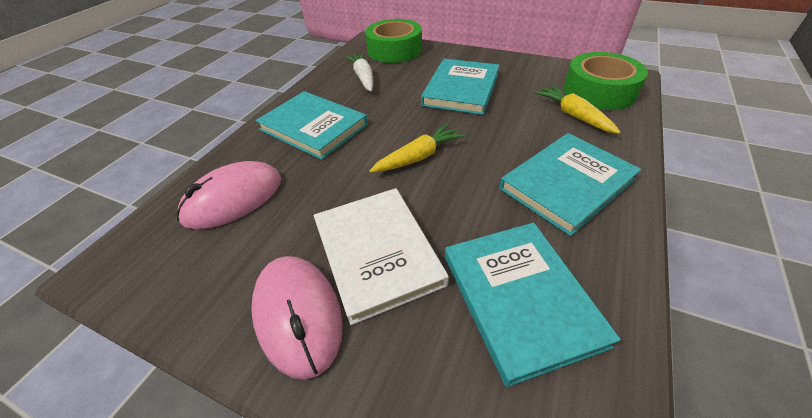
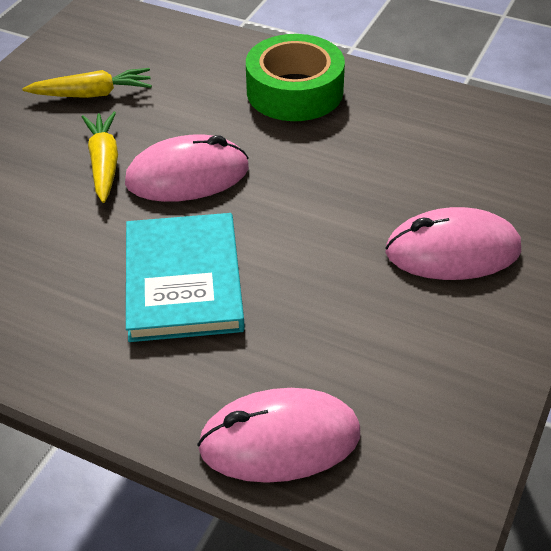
green tape: 2 -> 1
pink mouse: 2 -> 3
turquoise book: 4 -> 1
white book: 1 -> 0
white carrot: 1 -> 0

